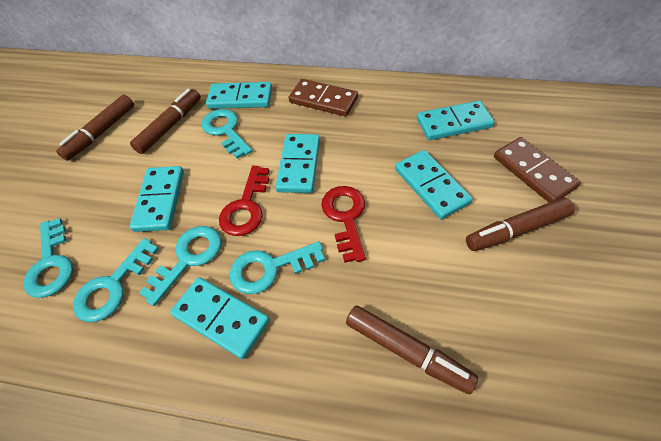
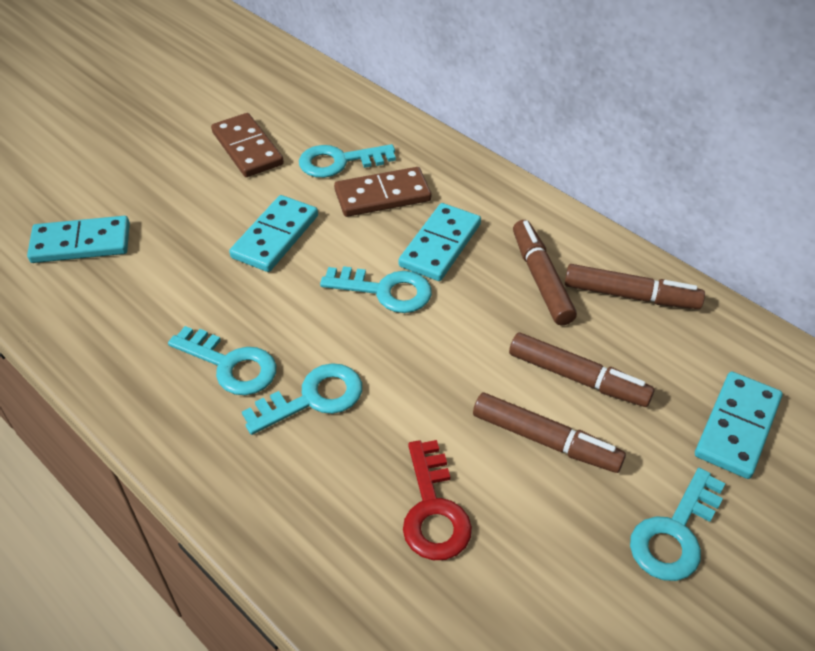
red key: 2 -> 1
turquoise domino: 6 -> 4

